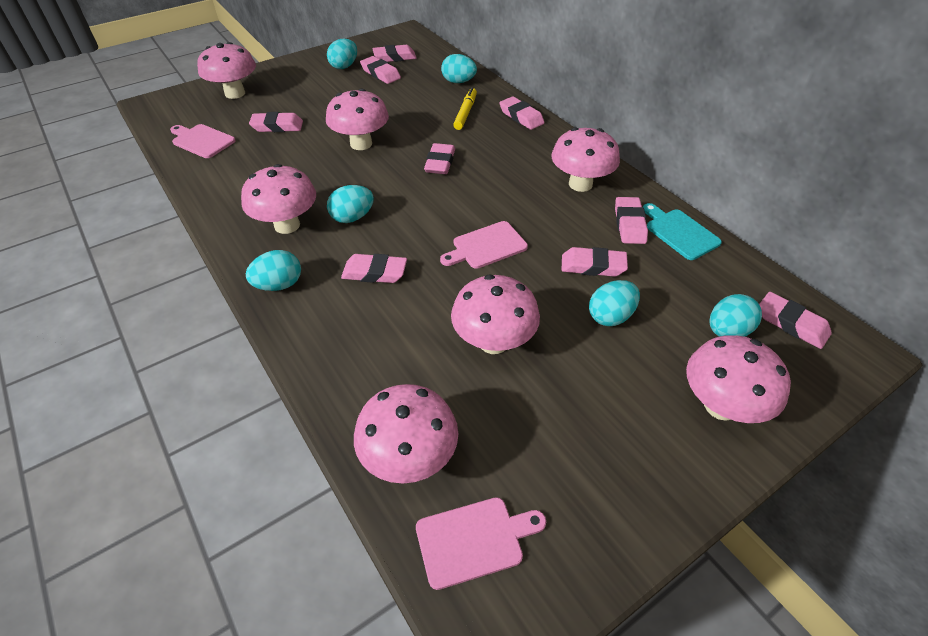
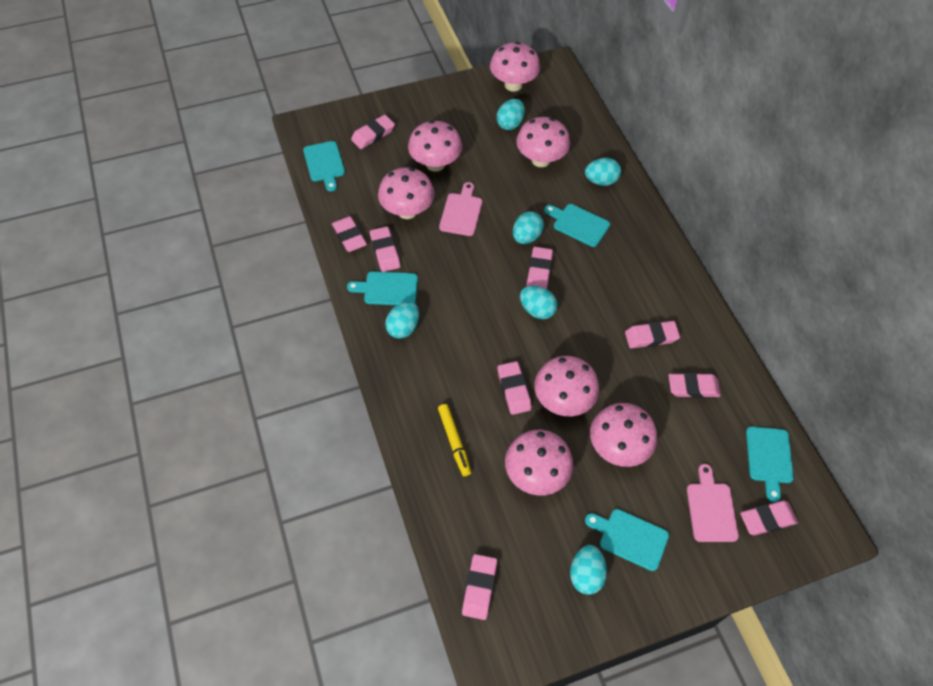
pink cutting board: 3 -> 2
turquoise cutting board: 1 -> 5

